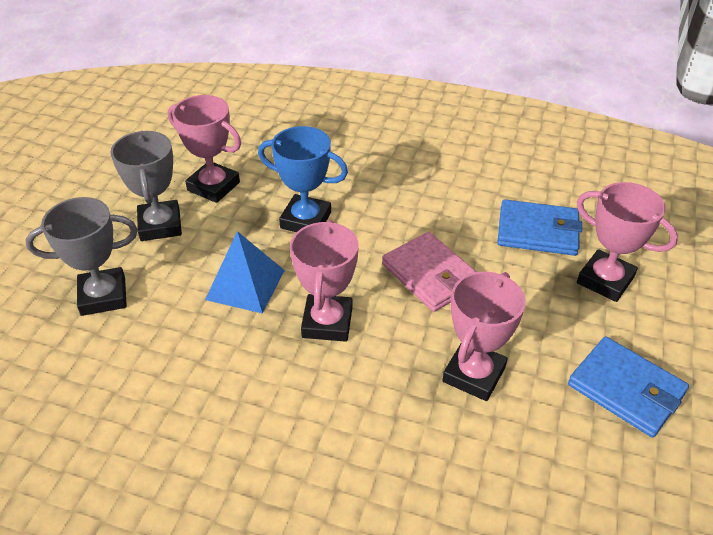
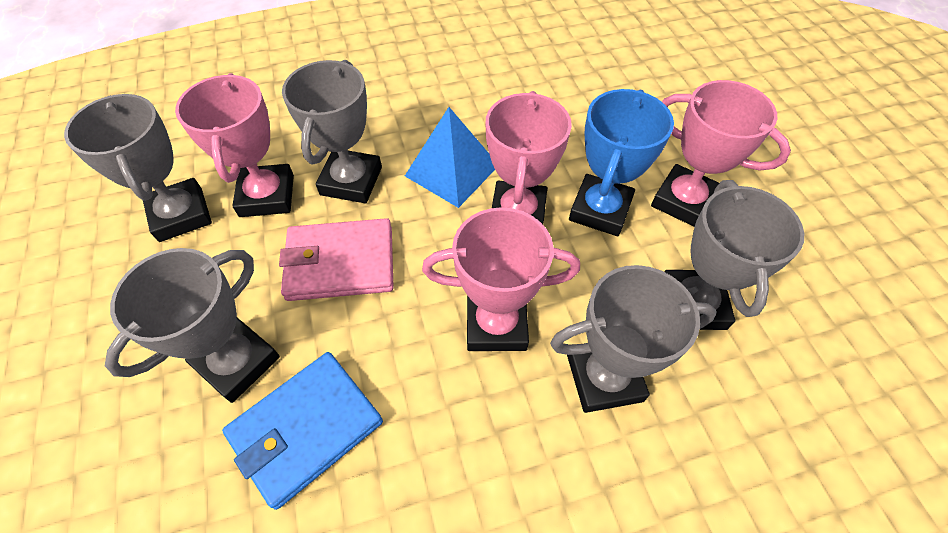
blue wallet: 2 -> 1
grey trophy: 2 -> 5

